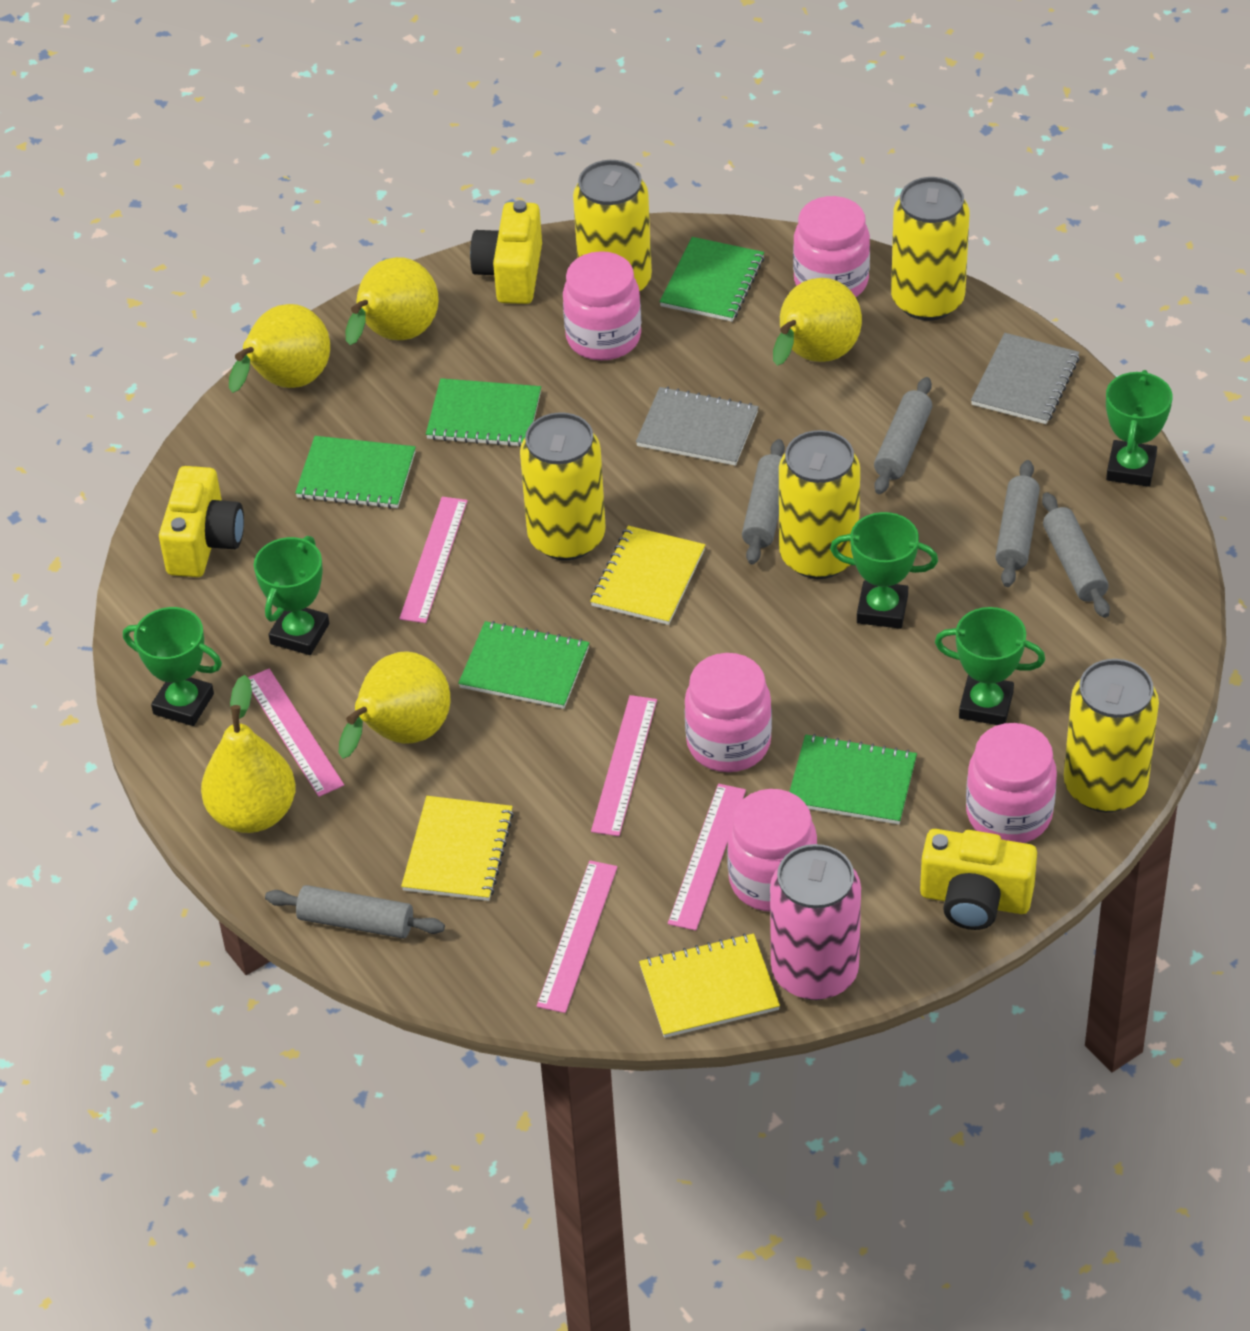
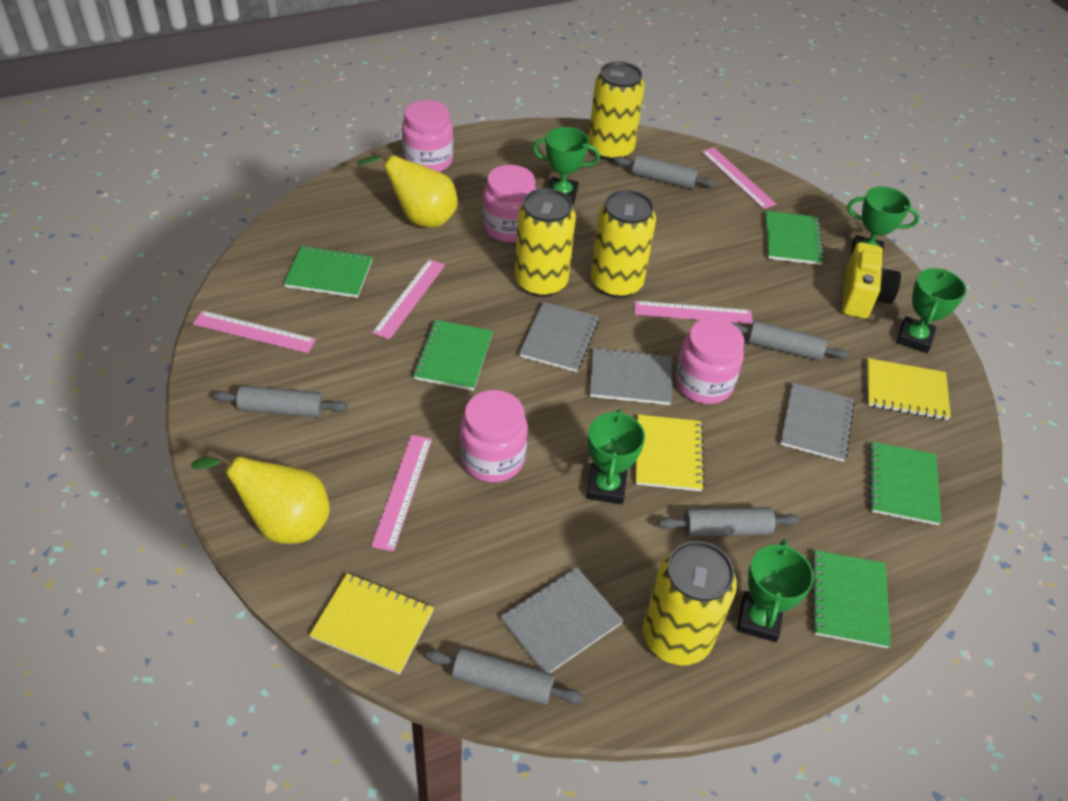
grey notebook: 2 -> 4
pink can: 1 -> 0
pink jar: 5 -> 4
yellow camera: 3 -> 1
yellow can: 5 -> 4
yellow pear: 5 -> 2

